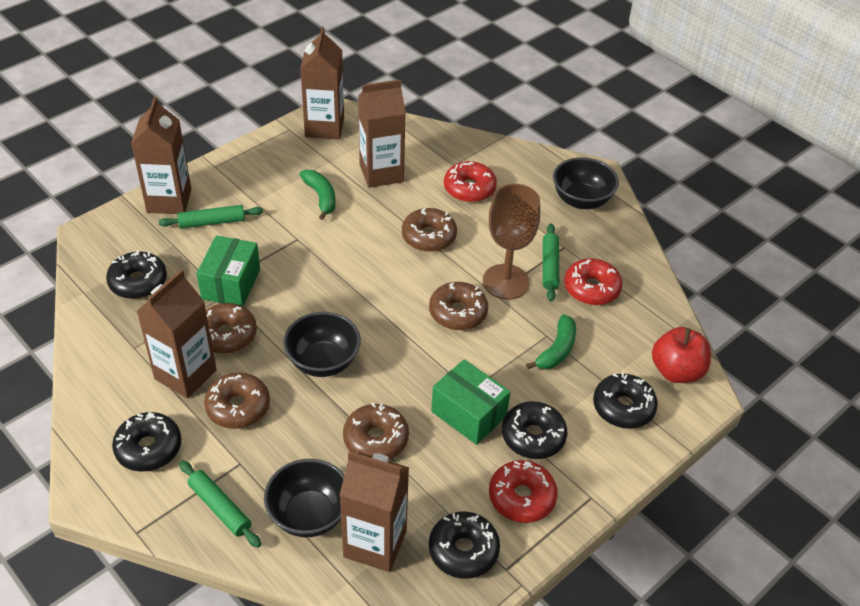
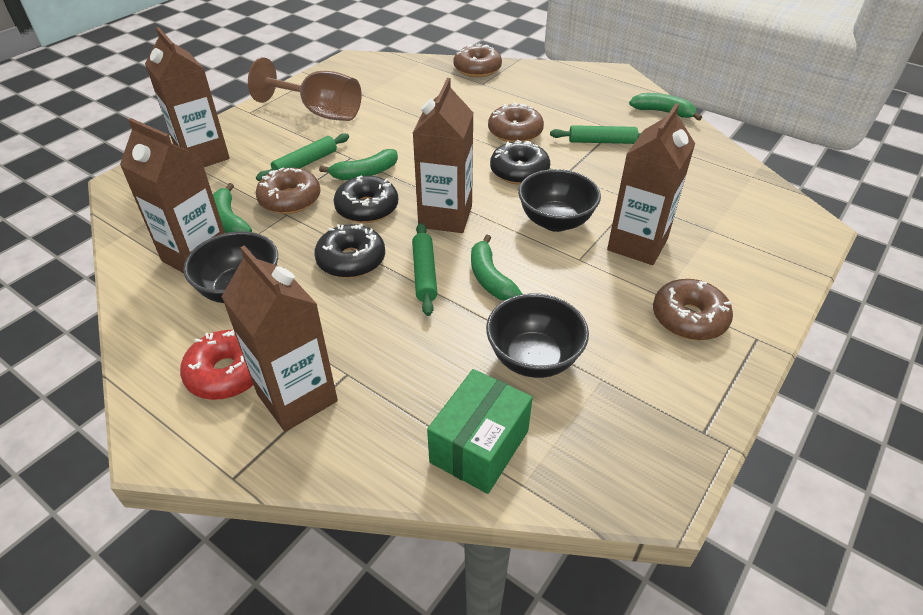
black donut: 5 -> 3
brown donut: 5 -> 4
green banana: 2 -> 4
green box: 2 -> 1
red apple: 1 -> 0
red donut: 3 -> 1

